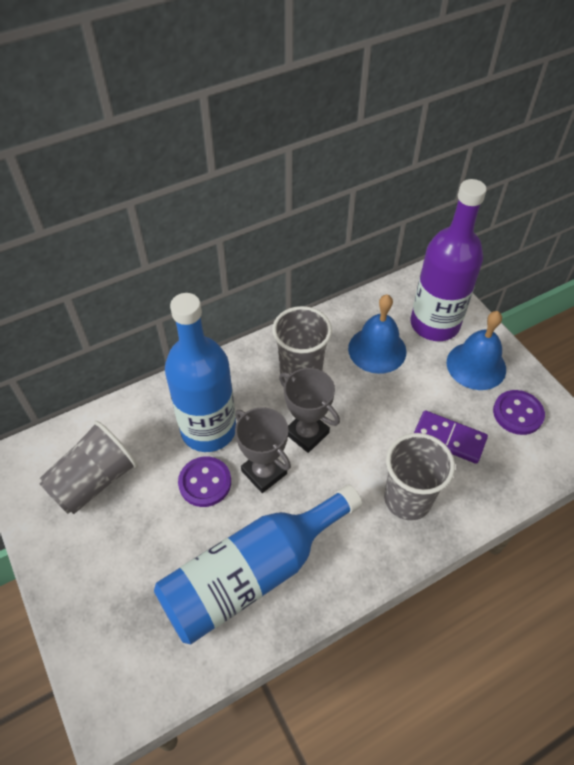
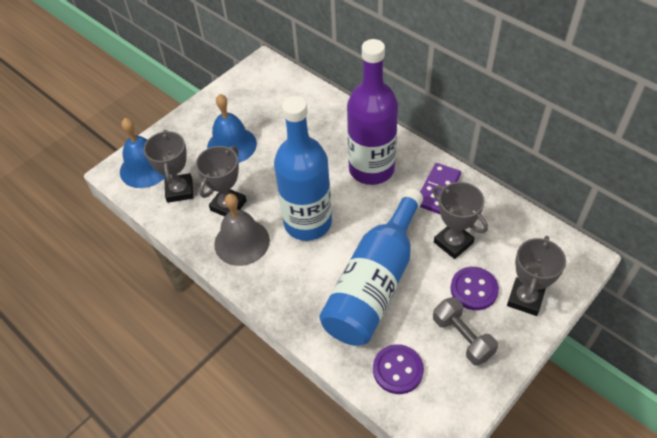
grey bell: 0 -> 1
grey cup: 3 -> 0
grey dumbbell: 0 -> 1
grey trophy: 2 -> 4

